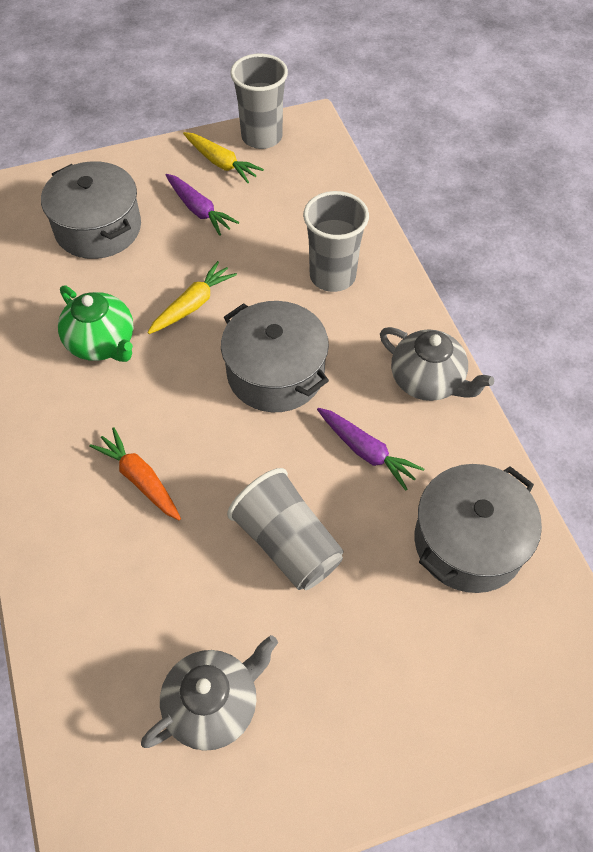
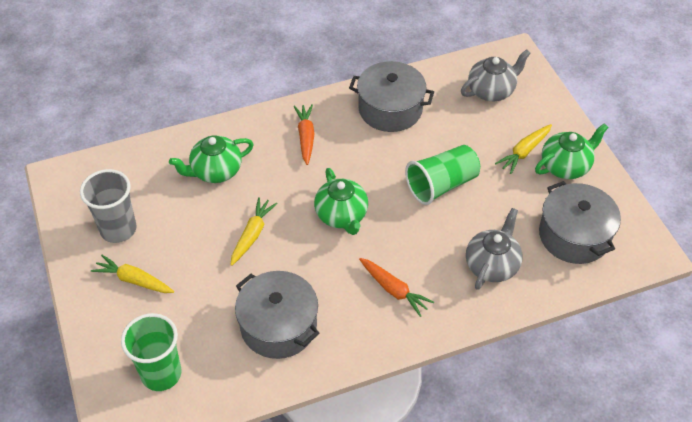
green cup: 0 -> 2
green teapot: 1 -> 3
grey cup: 3 -> 1
orange carrot: 1 -> 2
purple carrot: 2 -> 0
yellow carrot: 2 -> 3

